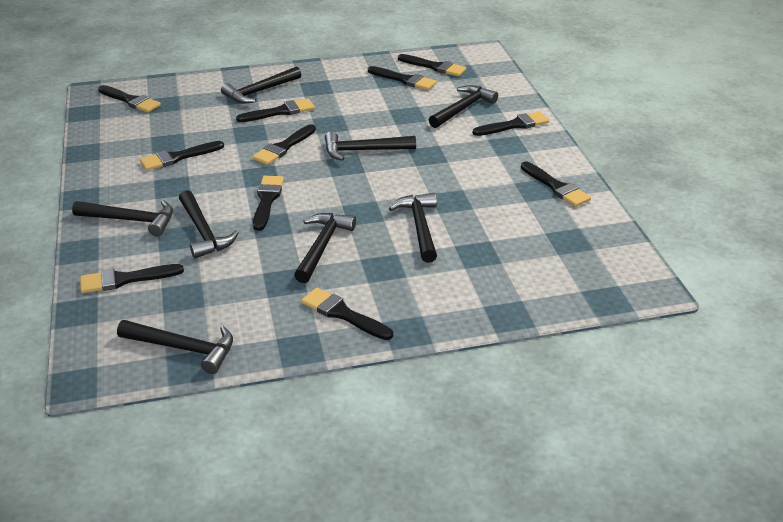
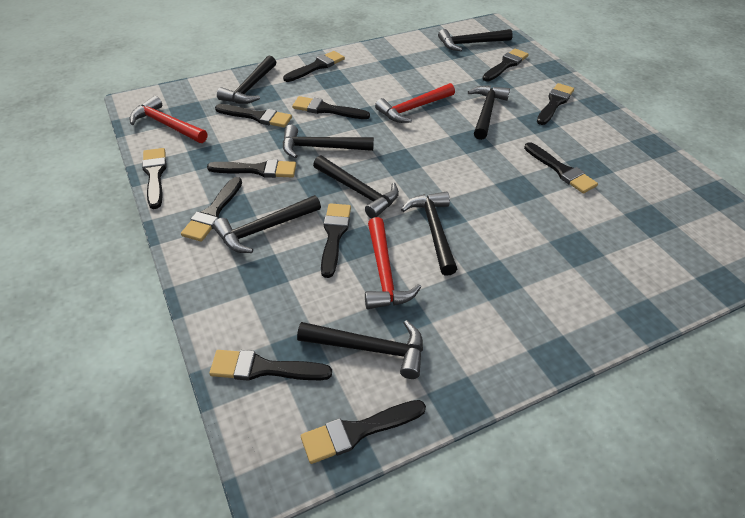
black brush: 11 -> 12
red hammer: 0 -> 3

